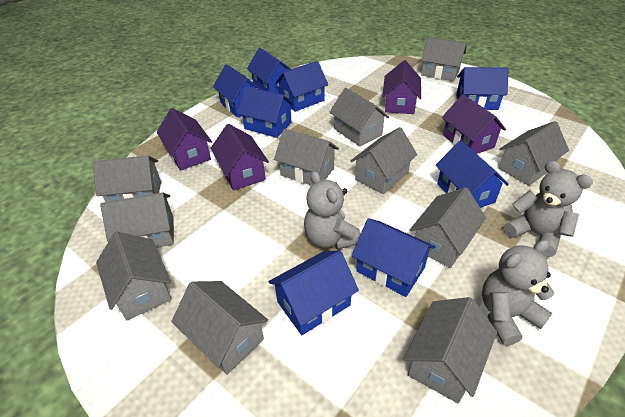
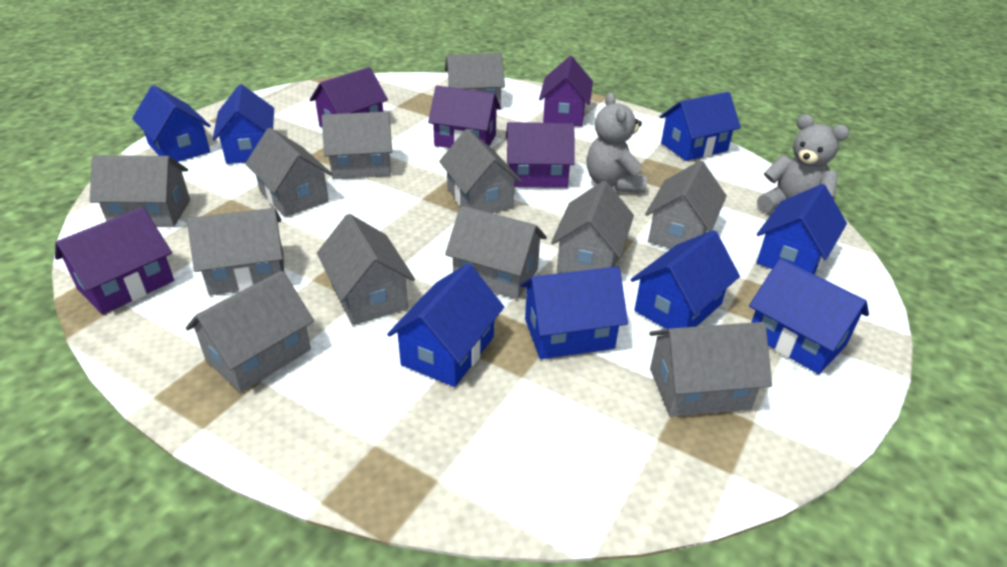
grey house: 11 -> 12
grey teddy bear: 3 -> 2
purple house: 4 -> 5

